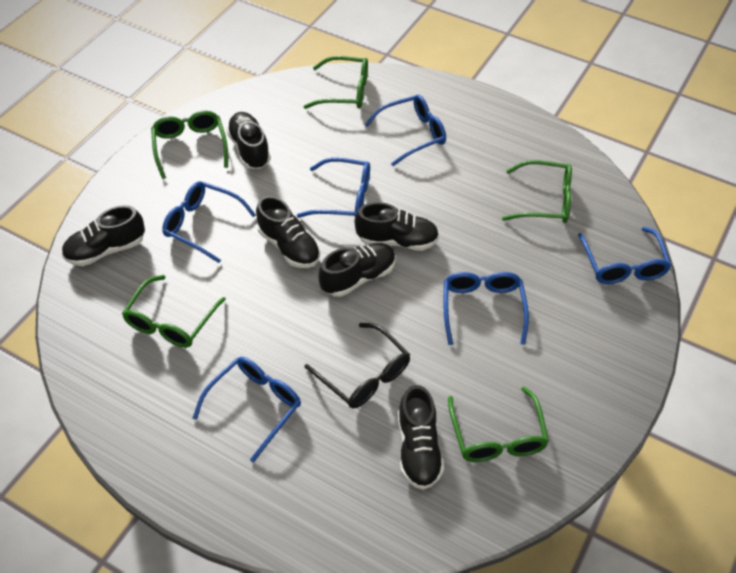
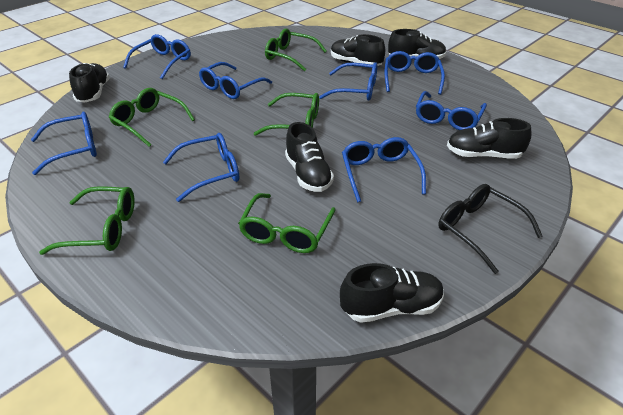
blue glasses: 6 -> 8

